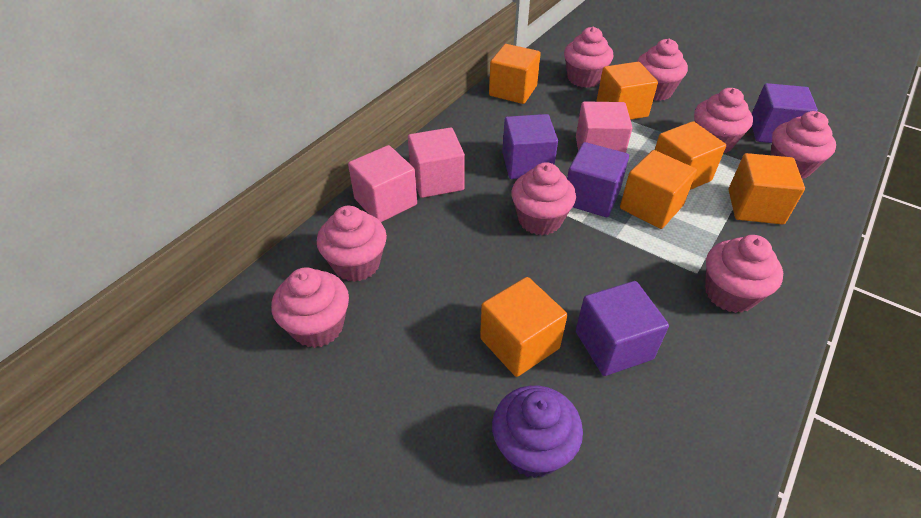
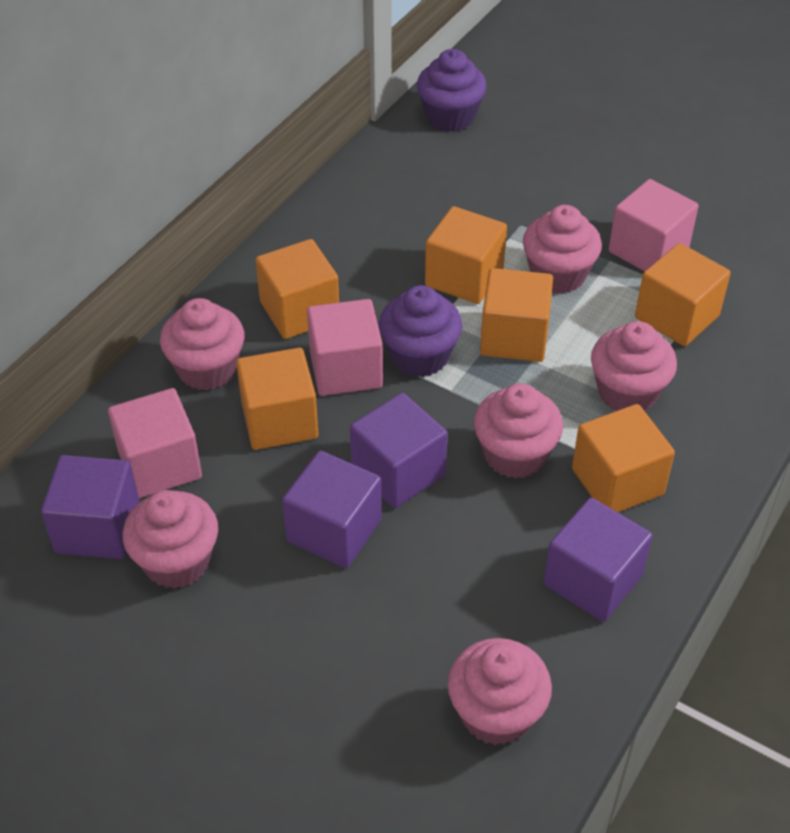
pink cupcake: 8 -> 6
purple cupcake: 1 -> 2

